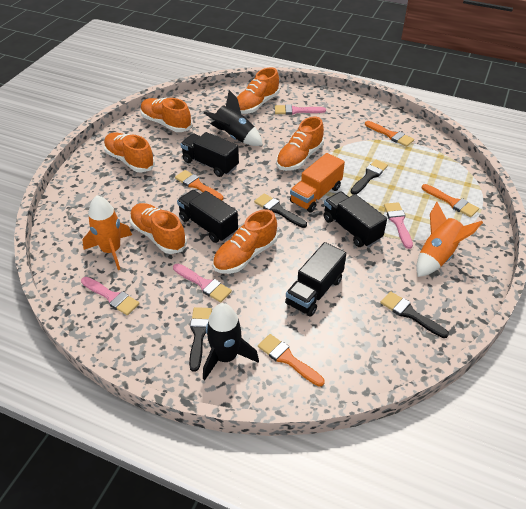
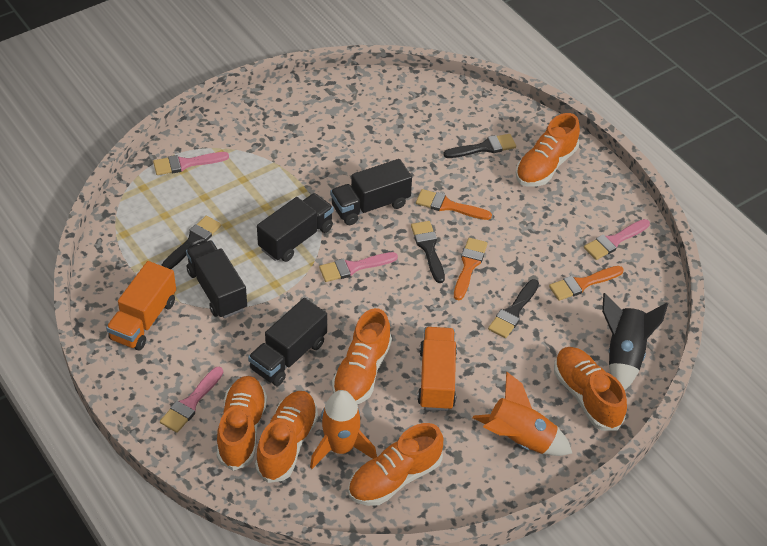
black rocket: 2 -> 1
orange brush: 4 -> 3
orange truck: 1 -> 2

